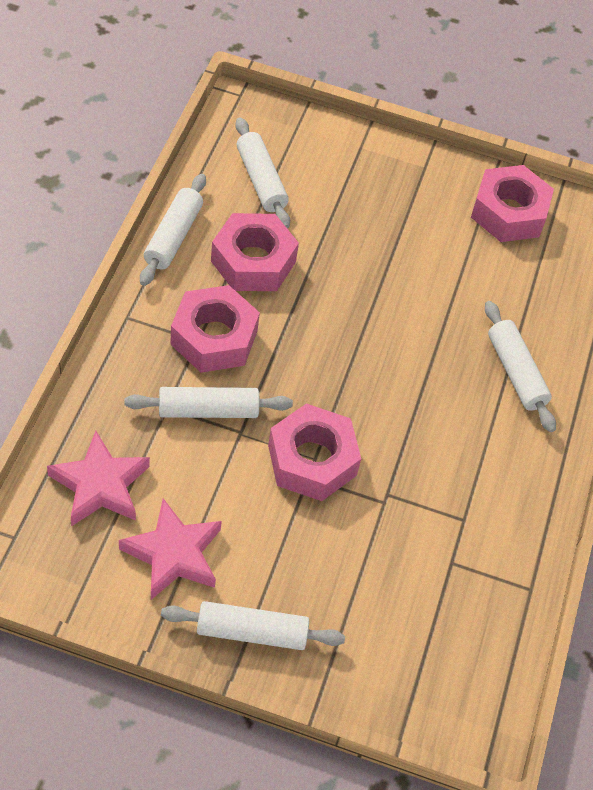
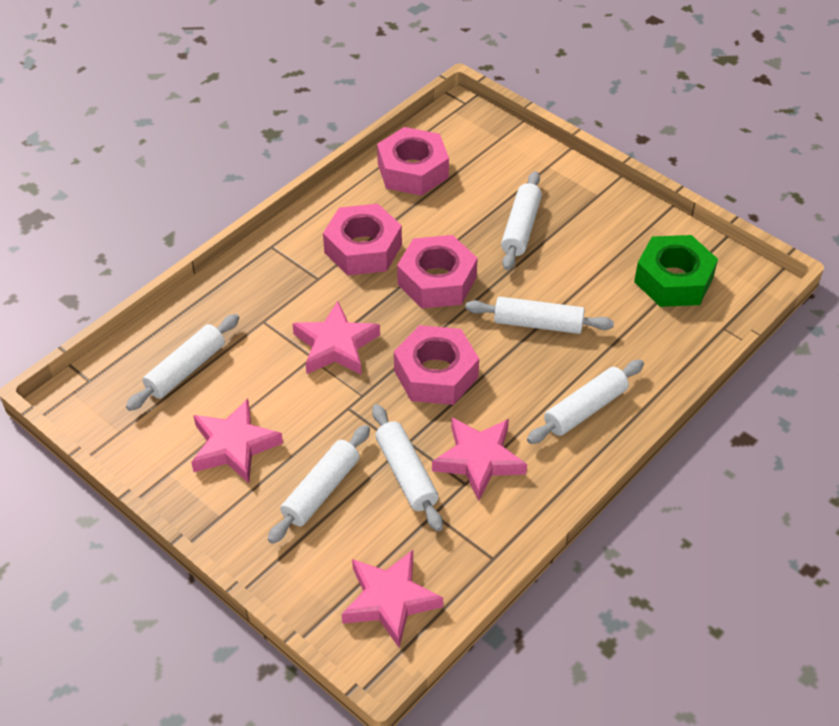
green nut: 0 -> 1
pink star: 2 -> 4
white rolling pin: 5 -> 6

